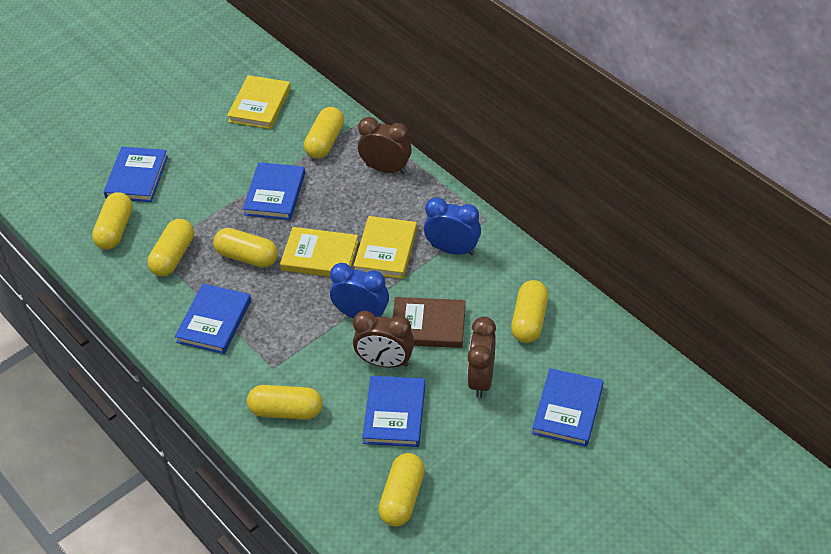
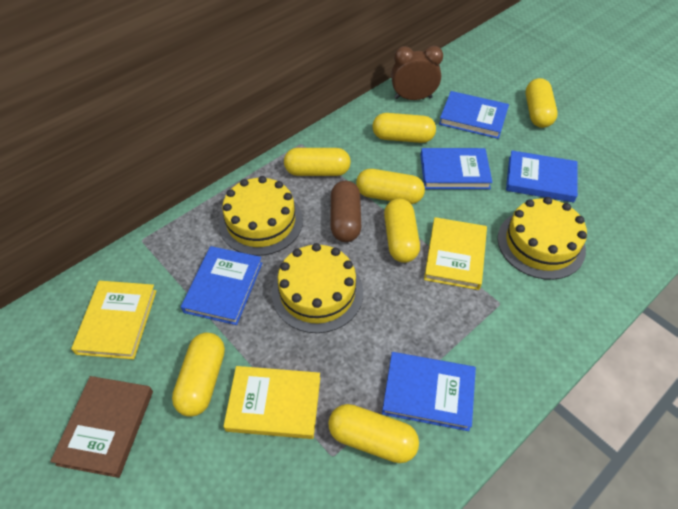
blue clock: 2 -> 0
brown capsule: 0 -> 1
brown clock: 3 -> 1
yellow cake: 0 -> 3

